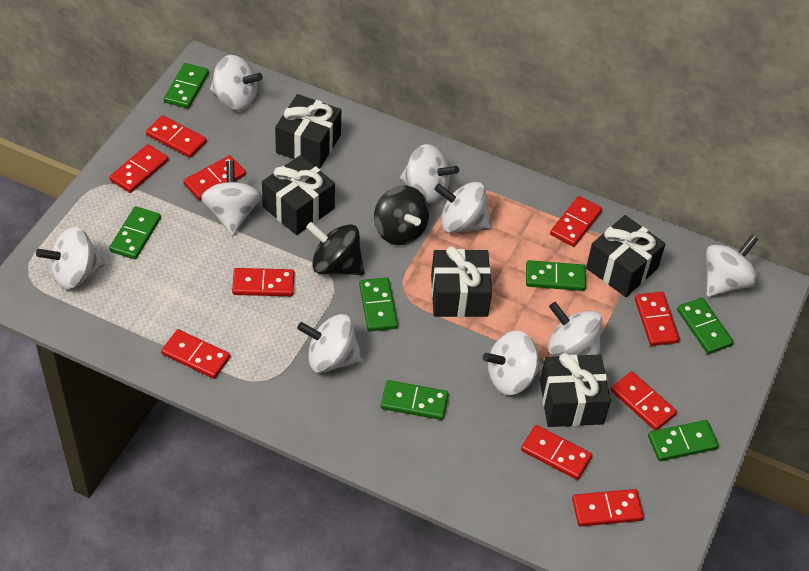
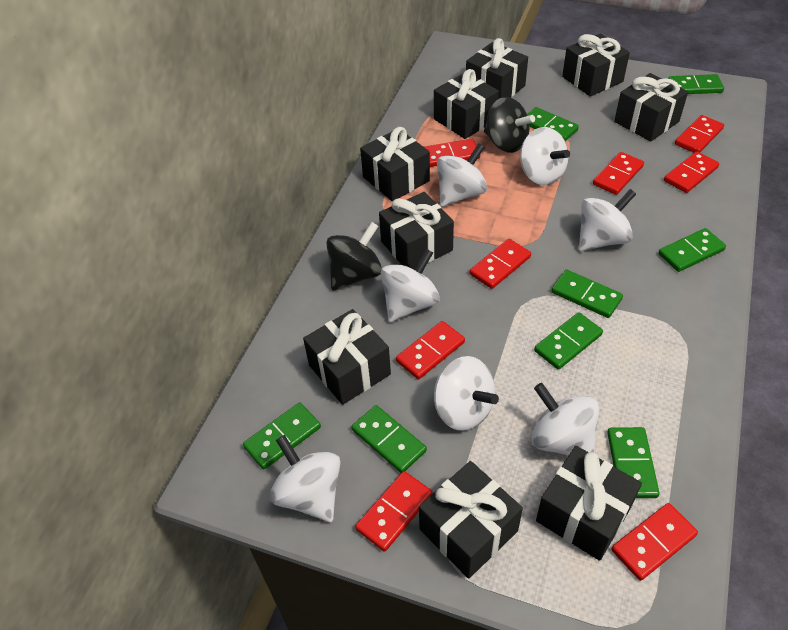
black gift: 5 -> 9
green domino: 7 -> 8
red domino: 10 -> 8
white spinning top: 9 -> 7

